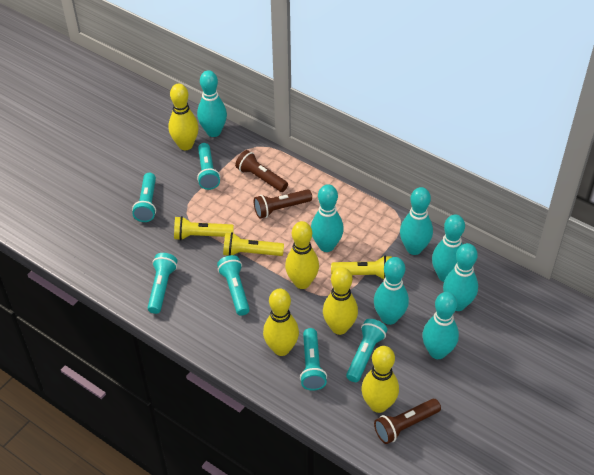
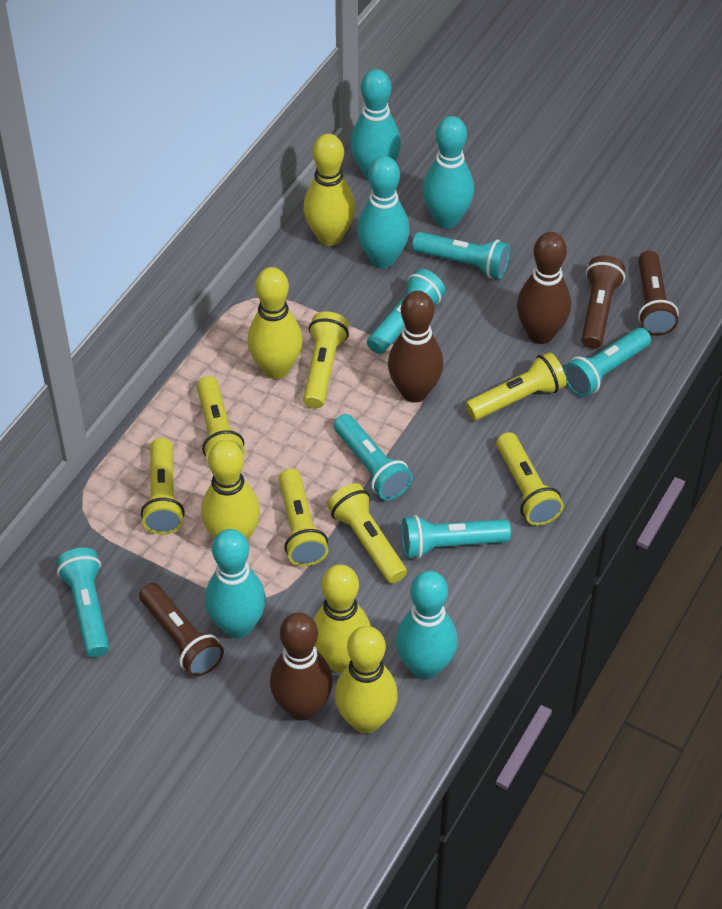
brown bowling pin: 0 -> 3
turquoise bowling pin: 7 -> 5
yellow flashlight: 3 -> 7

